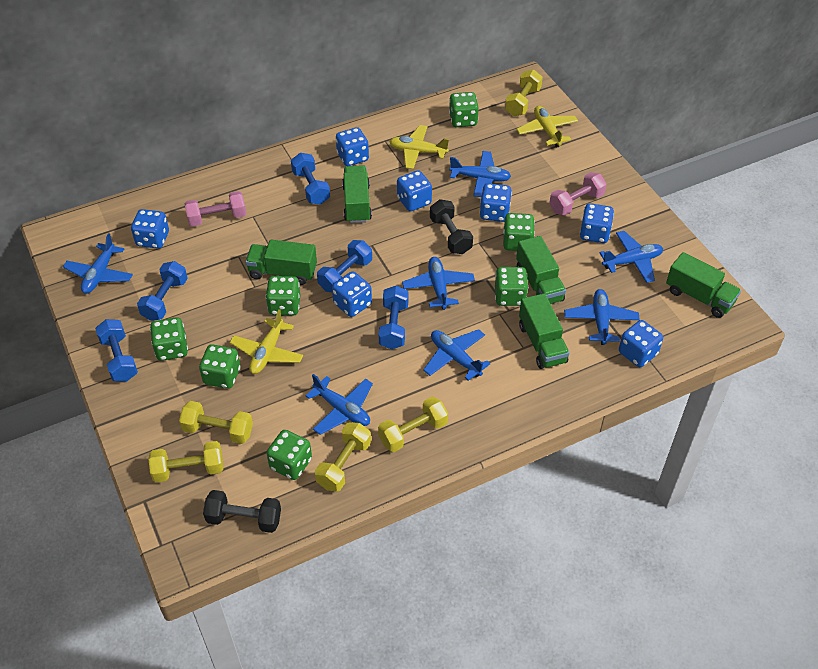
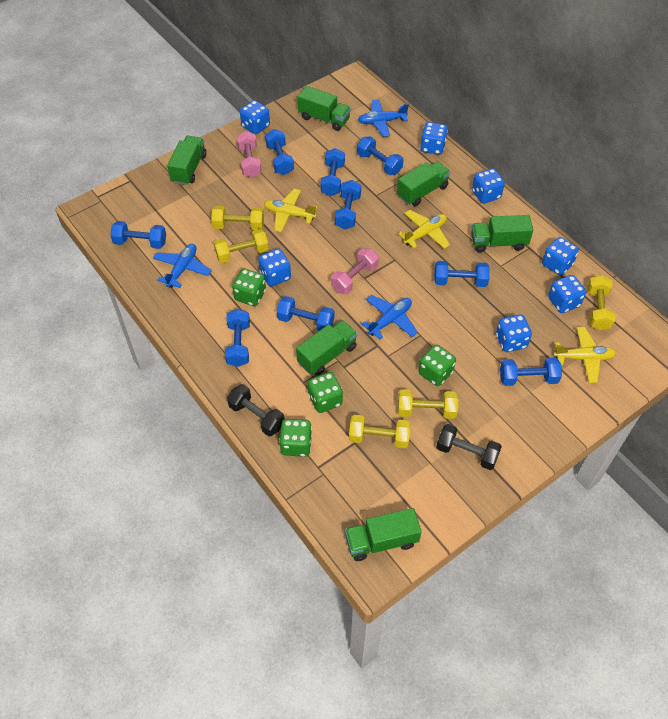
blue dumbbell: 5 -> 9
blue plane: 7 -> 3
green dice: 7 -> 4
green truck: 5 -> 6

